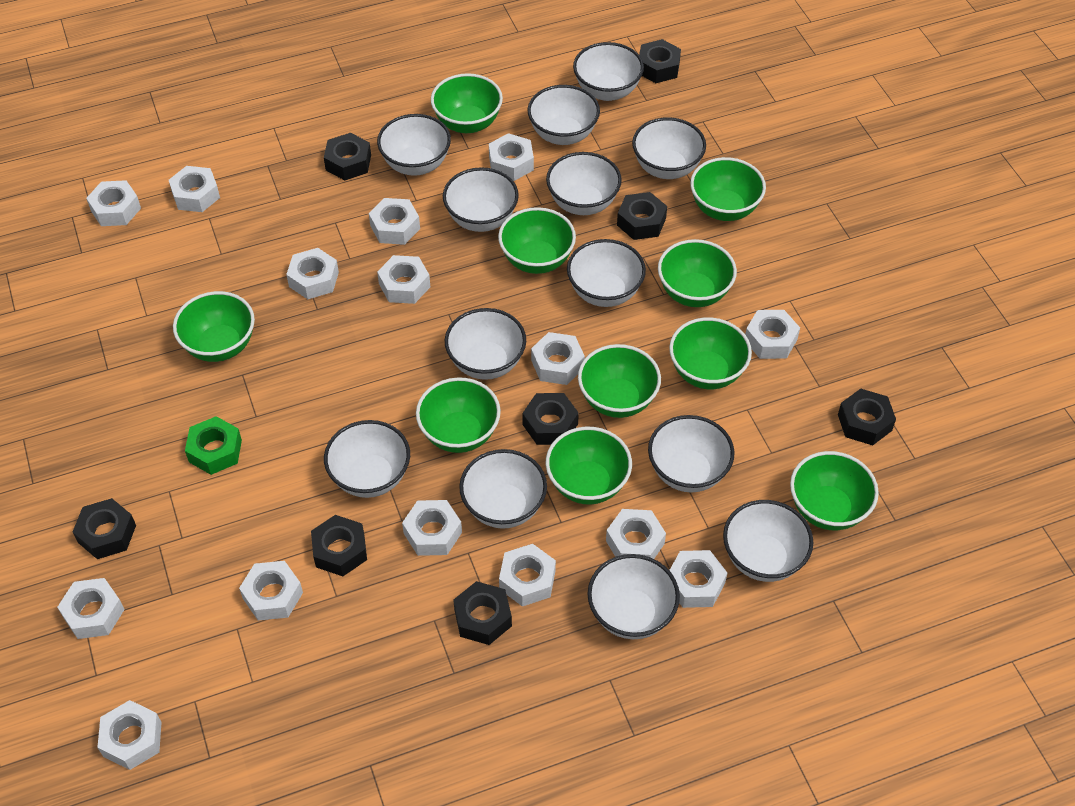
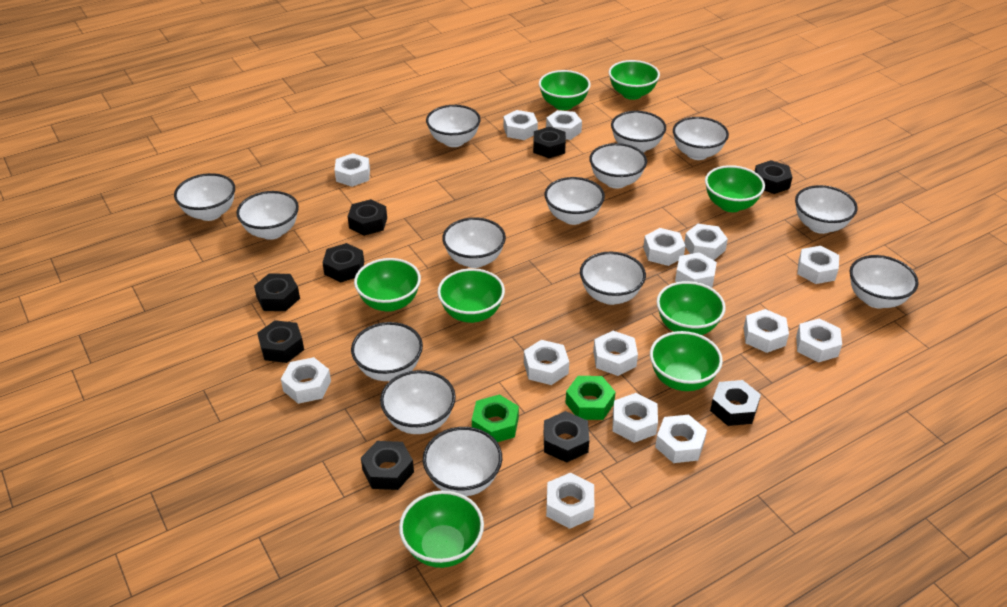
black nut: 8 -> 9
green bowl: 10 -> 8
green nut: 1 -> 2
white bowl: 13 -> 14

